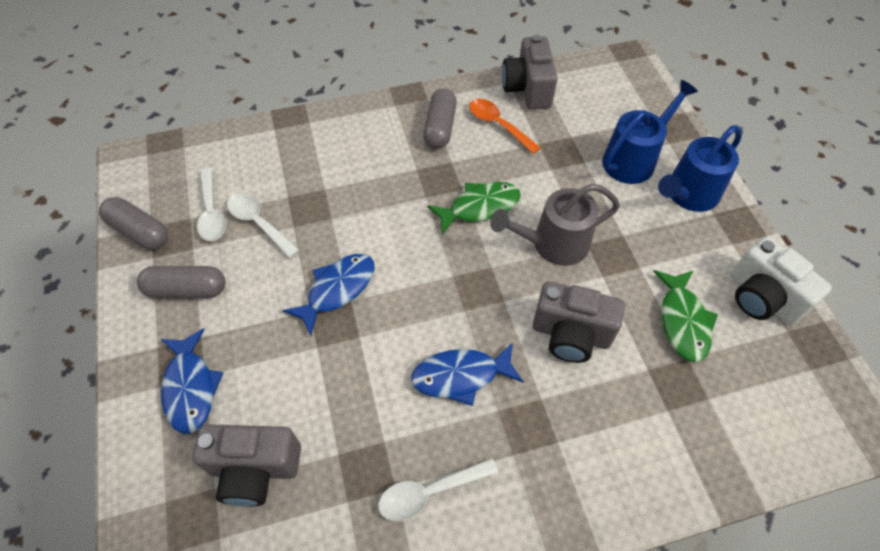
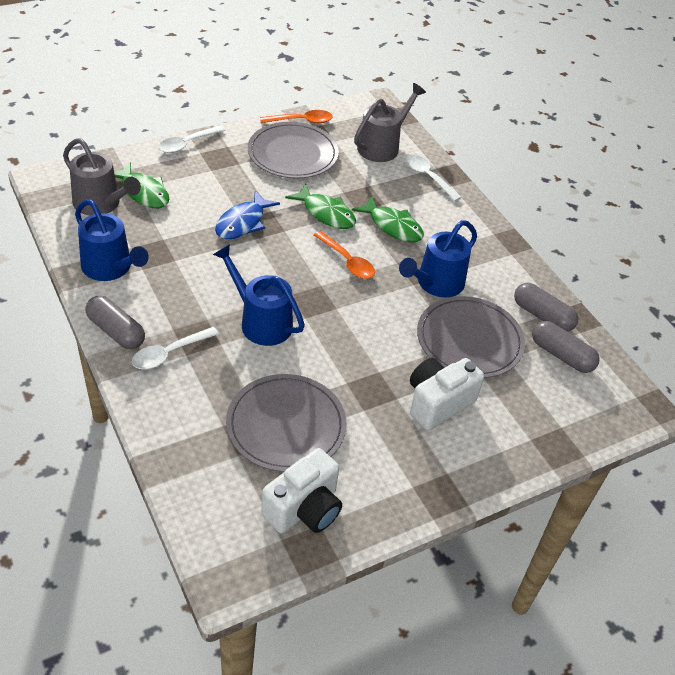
blue fish: 3 -> 1
blue watering can: 2 -> 3
green fish: 2 -> 3
grey camera: 3 -> 0
grey plate: 0 -> 3
grey watering can: 1 -> 2
orange spoon: 1 -> 2
white camera: 1 -> 2

